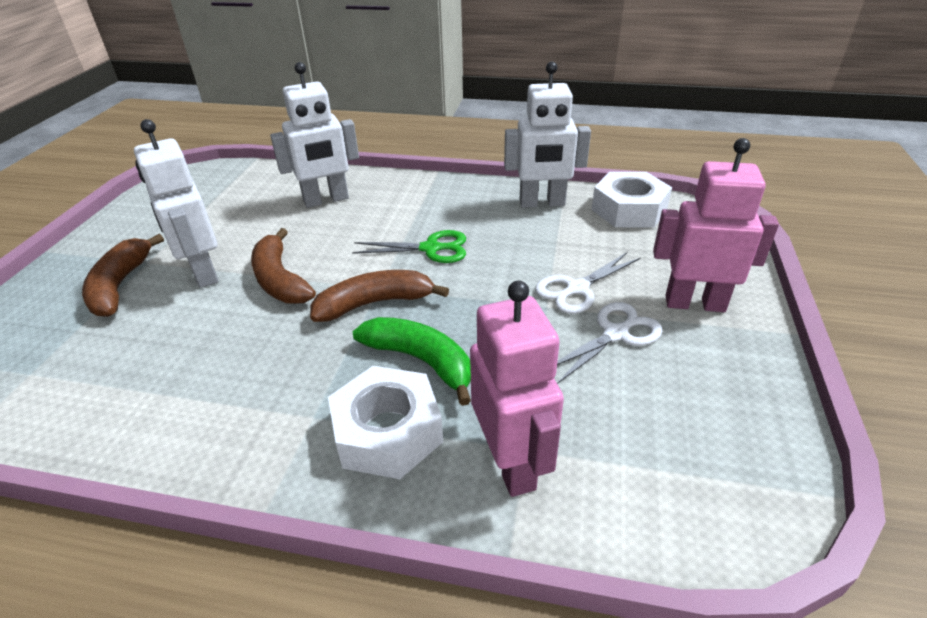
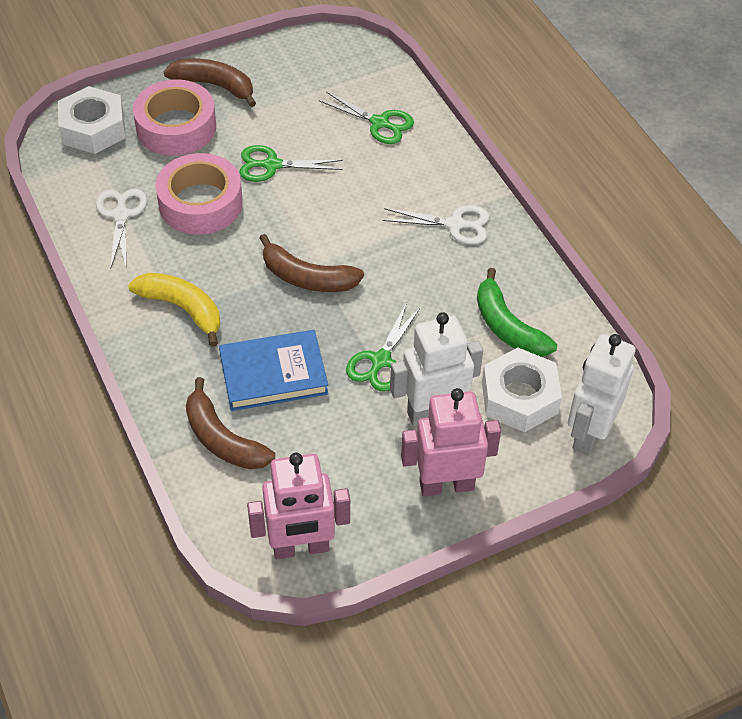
blue book: 0 -> 1
green scissors: 1 -> 3
pink tape: 0 -> 2
white robot: 3 -> 2
yellow banana: 0 -> 1

